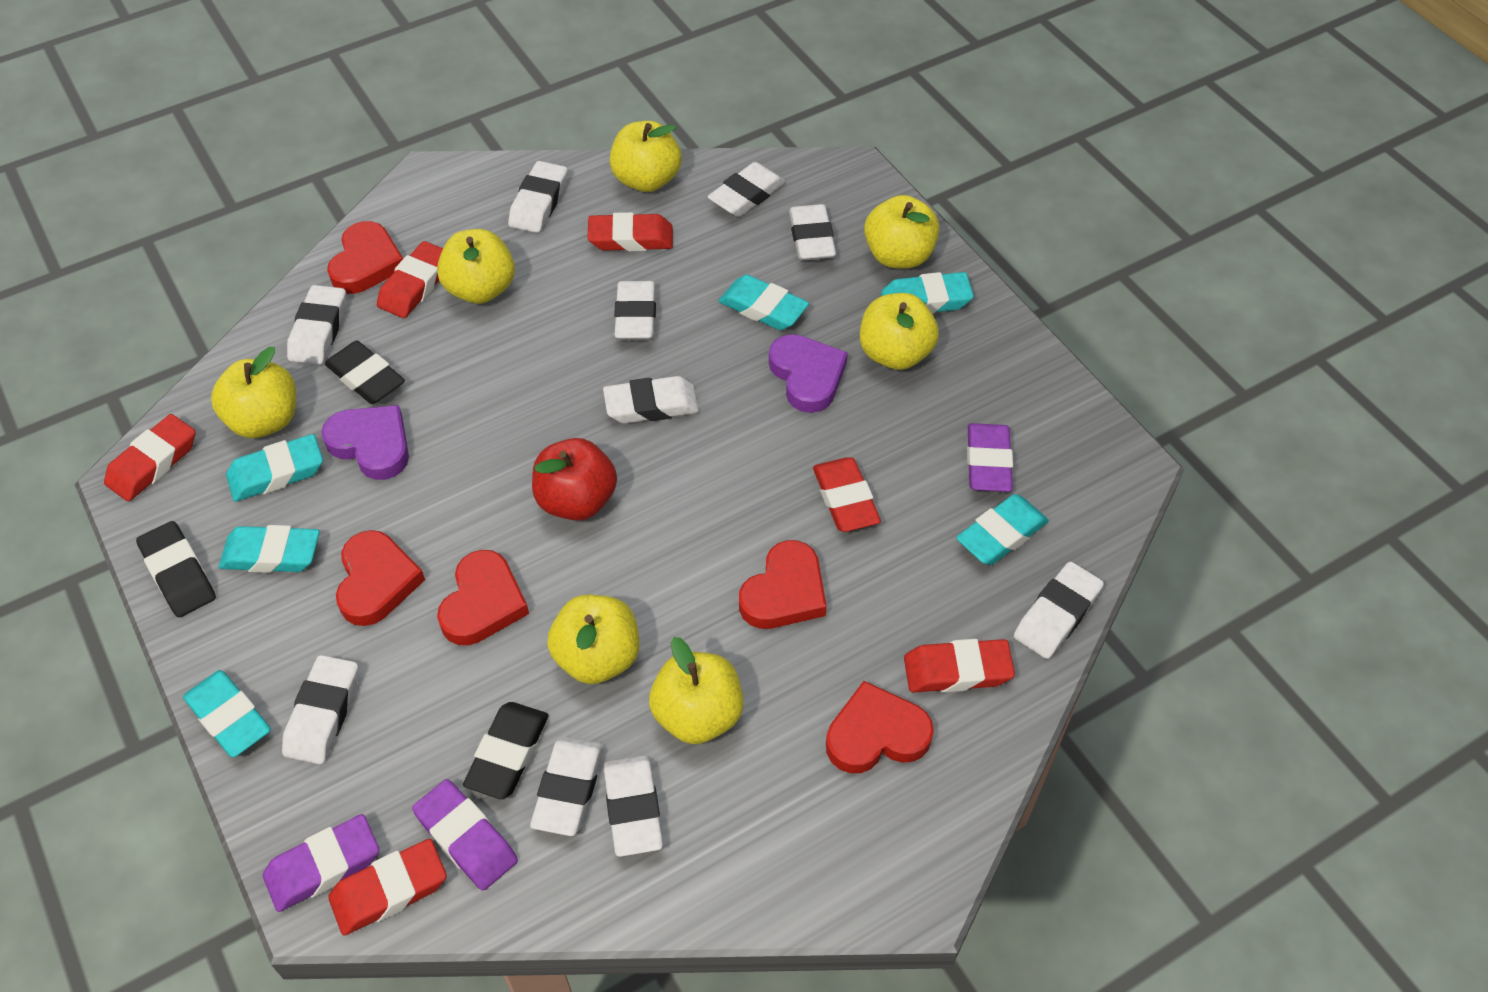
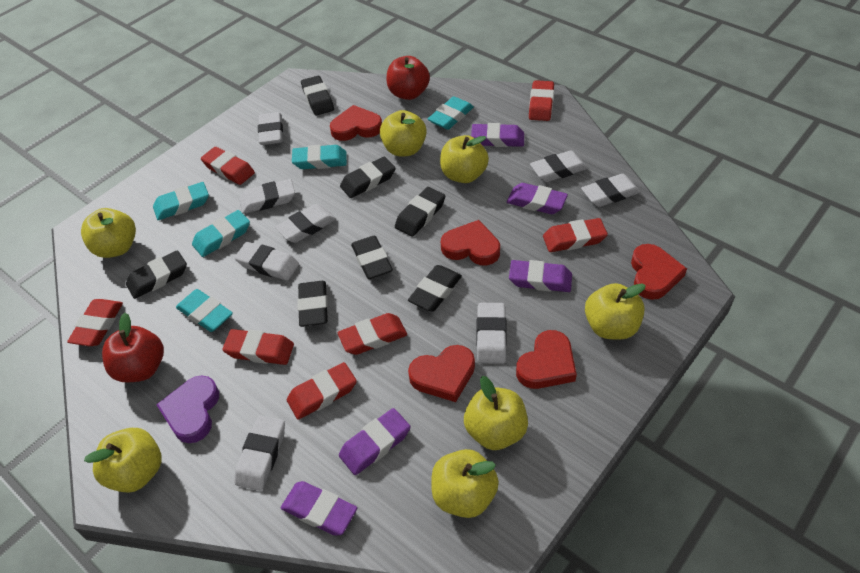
black eraser: 3 -> 7
purple eraser: 3 -> 5
purple heart: 2 -> 1
red apple: 1 -> 2
red eraser: 6 -> 7
turquoise eraser: 6 -> 5
white eraser: 10 -> 8

